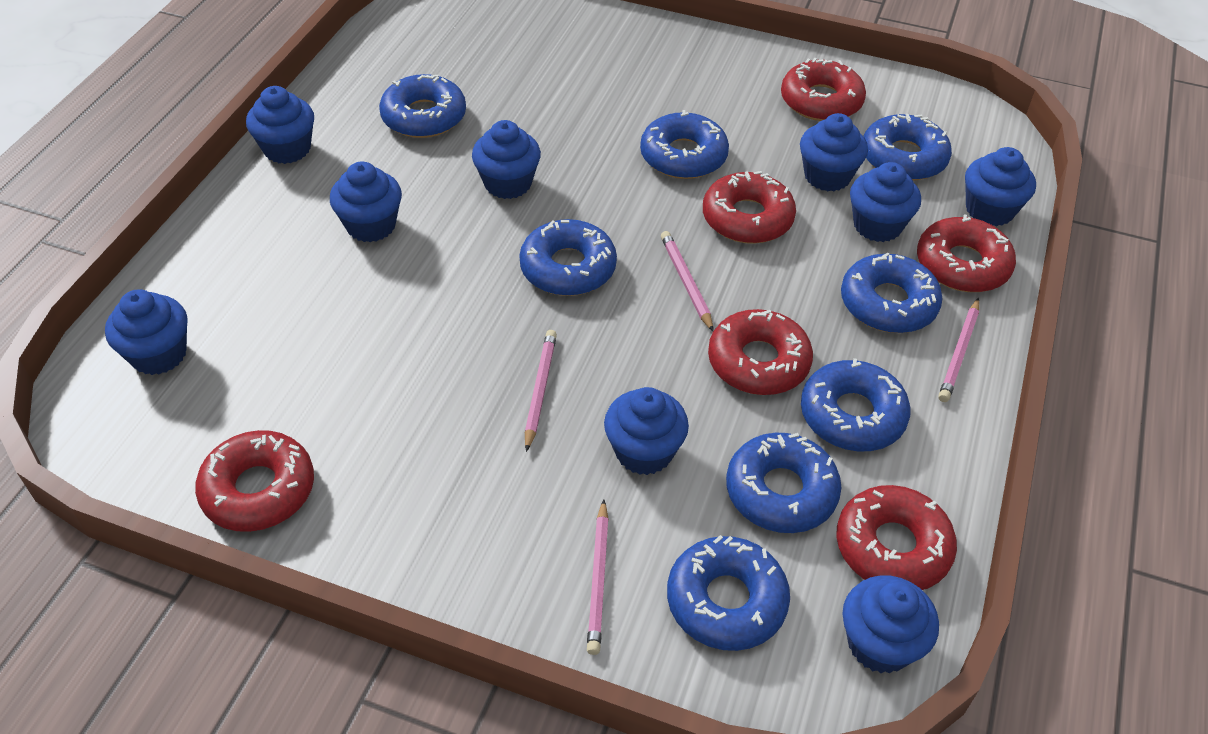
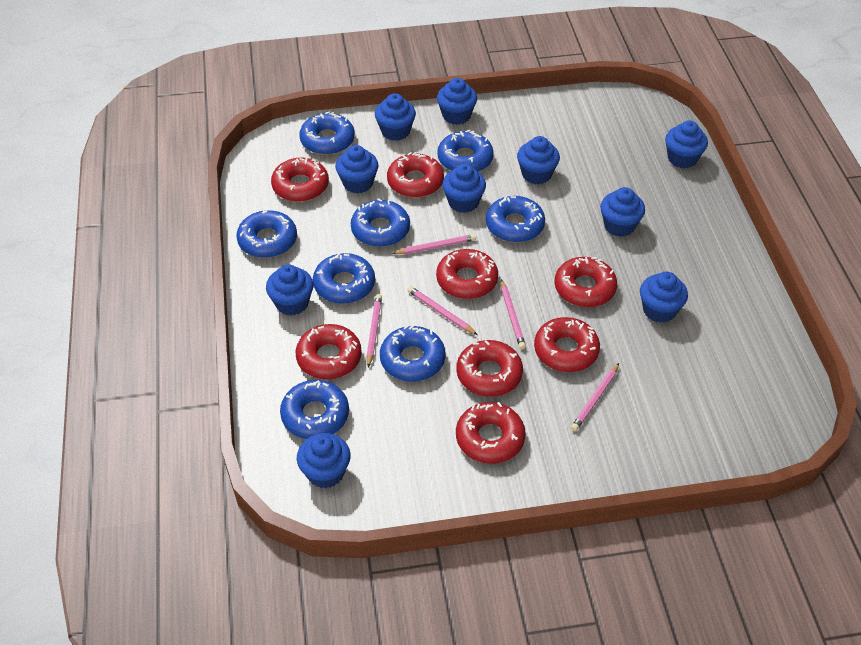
blue cupcake: 9 -> 10
pink pencil: 4 -> 5
red donut: 6 -> 8

